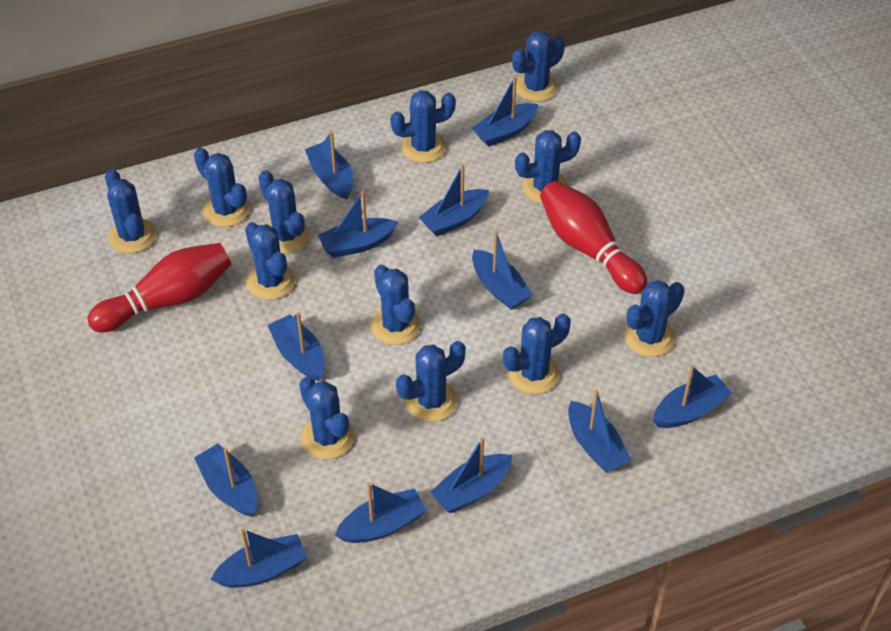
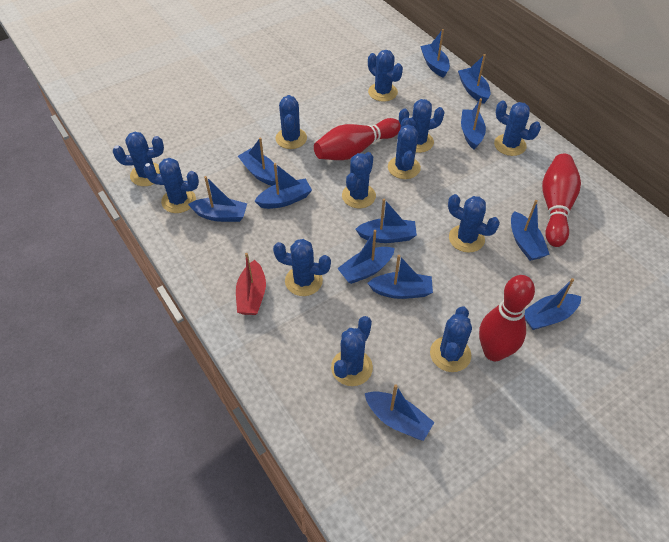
red boat: 0 -> 1
red bowling pin: 2 -> 3

